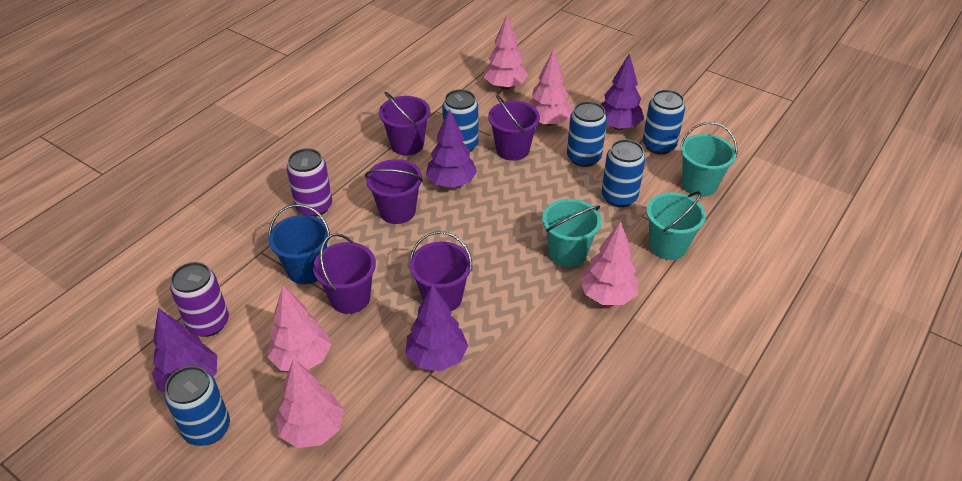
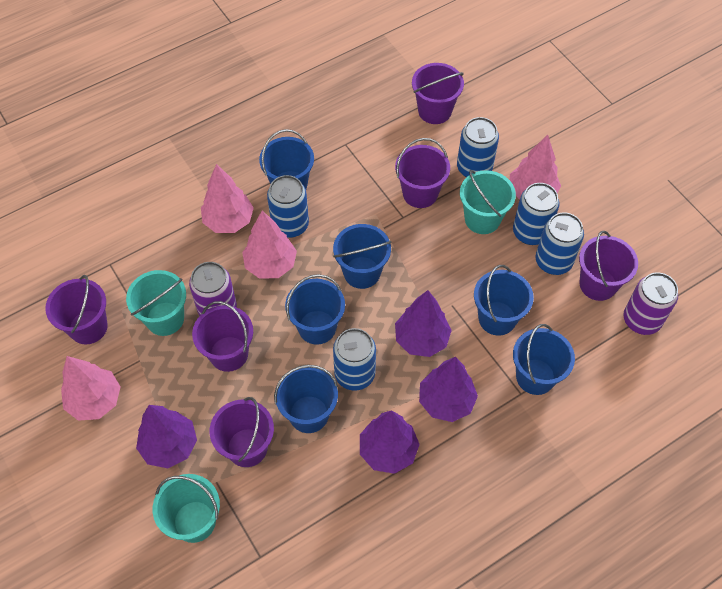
blue bucket: 1 -> 6
pink tree: 5 -> 4
purple bucket: 5 -> 6

